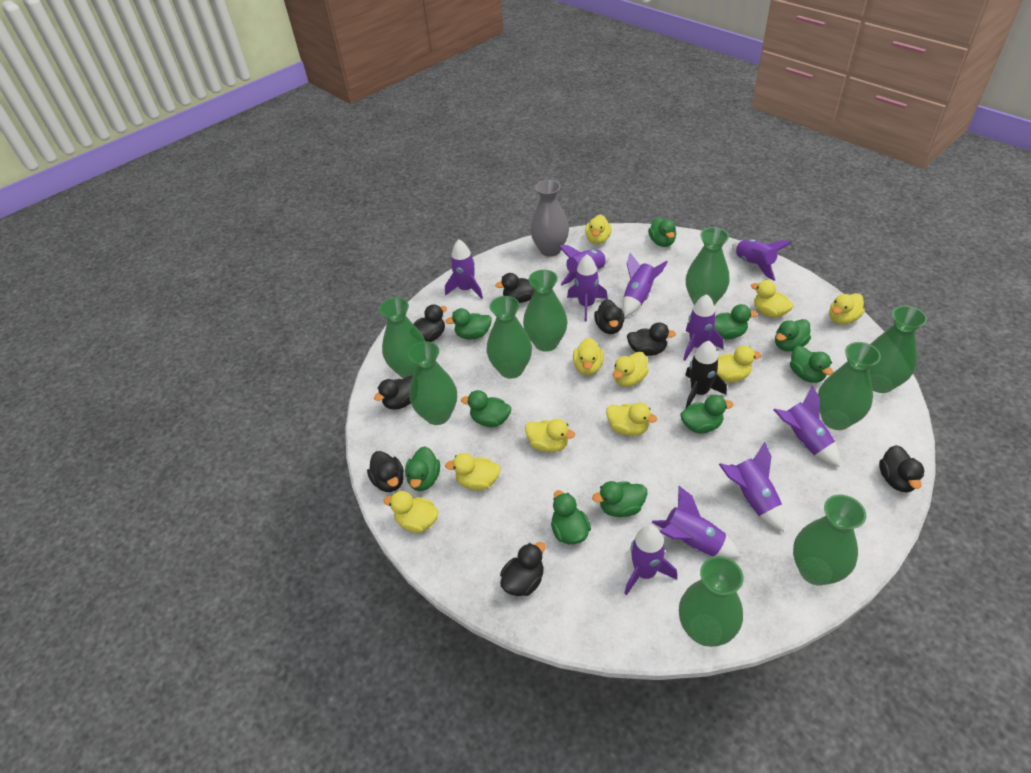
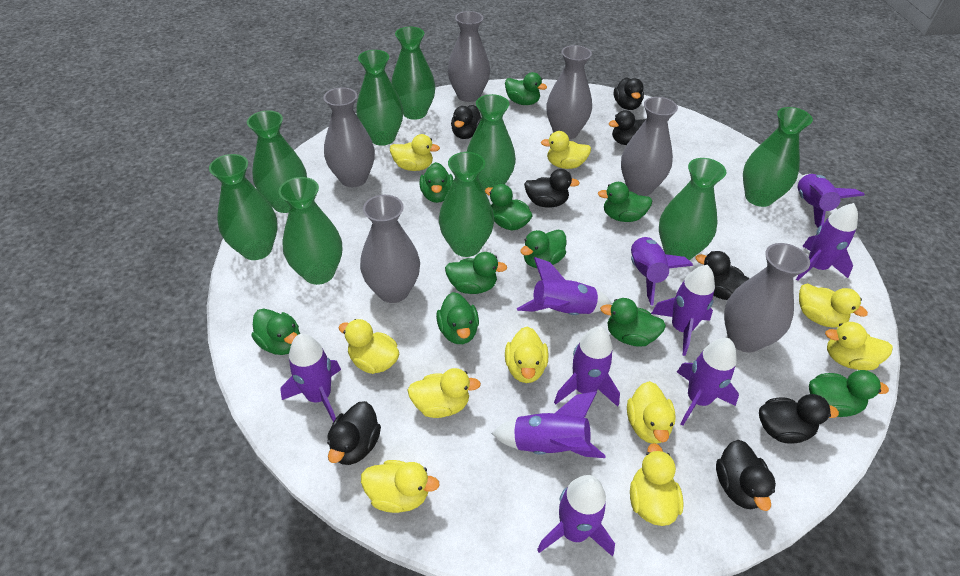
black rocket: 1 -> 0
grey vase: 1 -> 6

